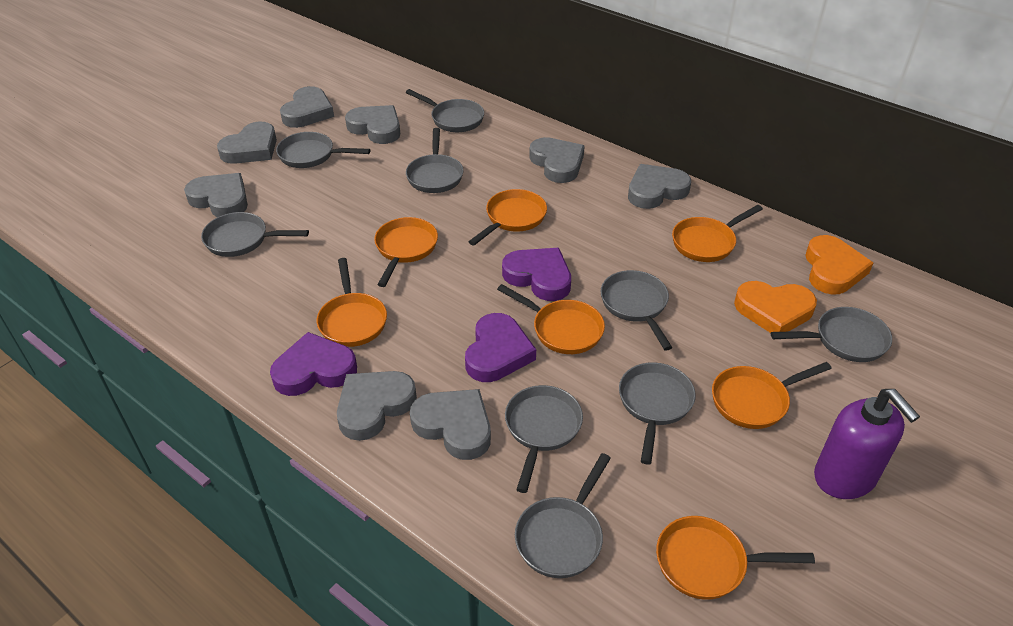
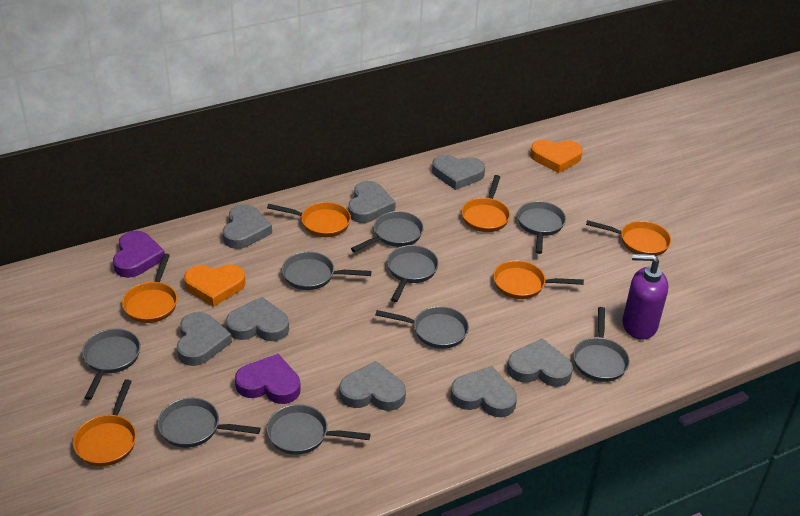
orange pan: 7 -> 6
purple heart: 3 -> 2

